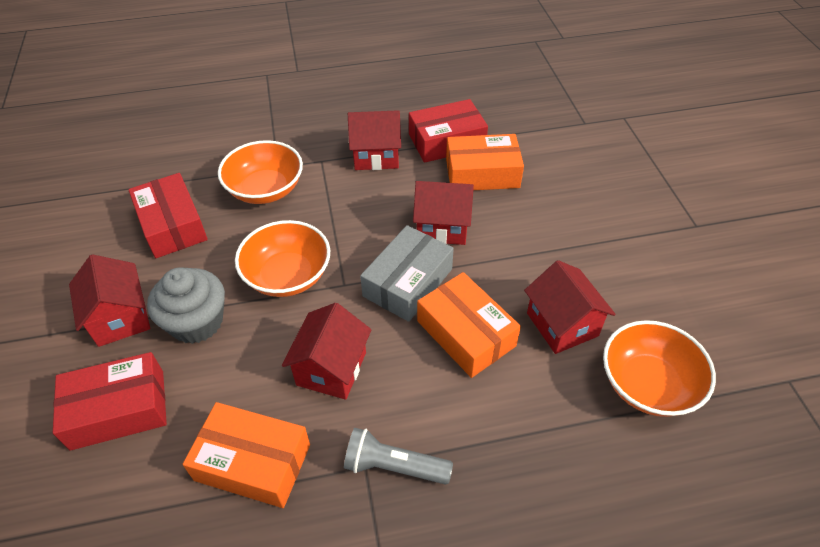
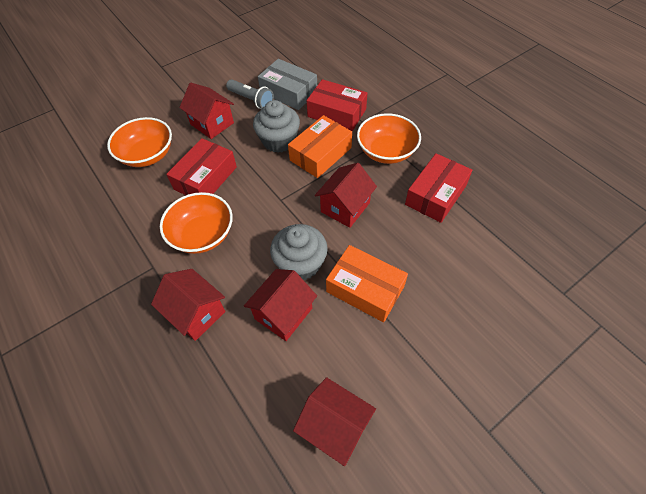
grey cupcake: 1 -> 2
orange box: 3 -> 2

